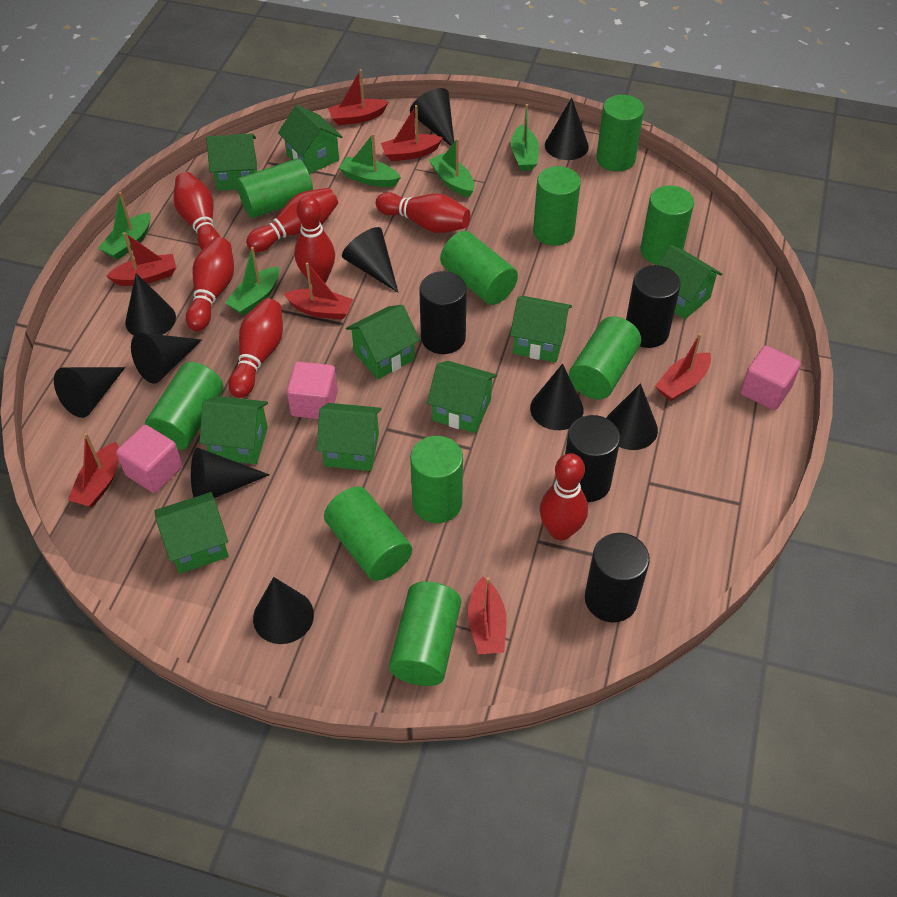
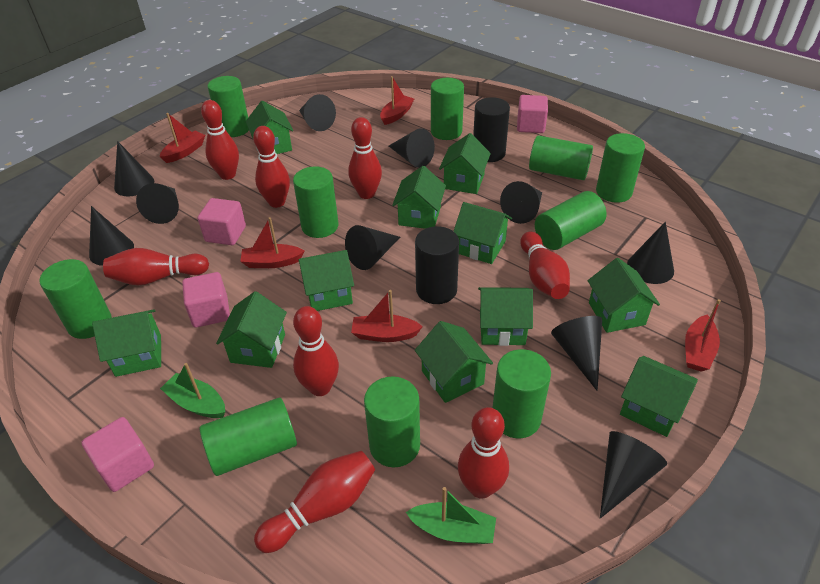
black cylinder: 4 -> 2
green boat: 5 -> 2
green house: 9 -> 11
pink cube: 3 -> 4
red boat: 7 -> 5
red bowling pin: 7 -> 8

